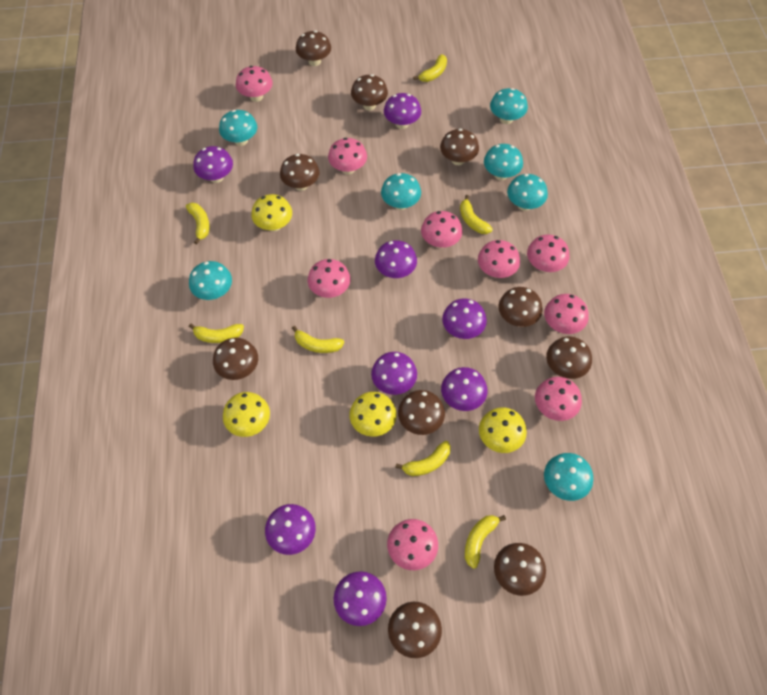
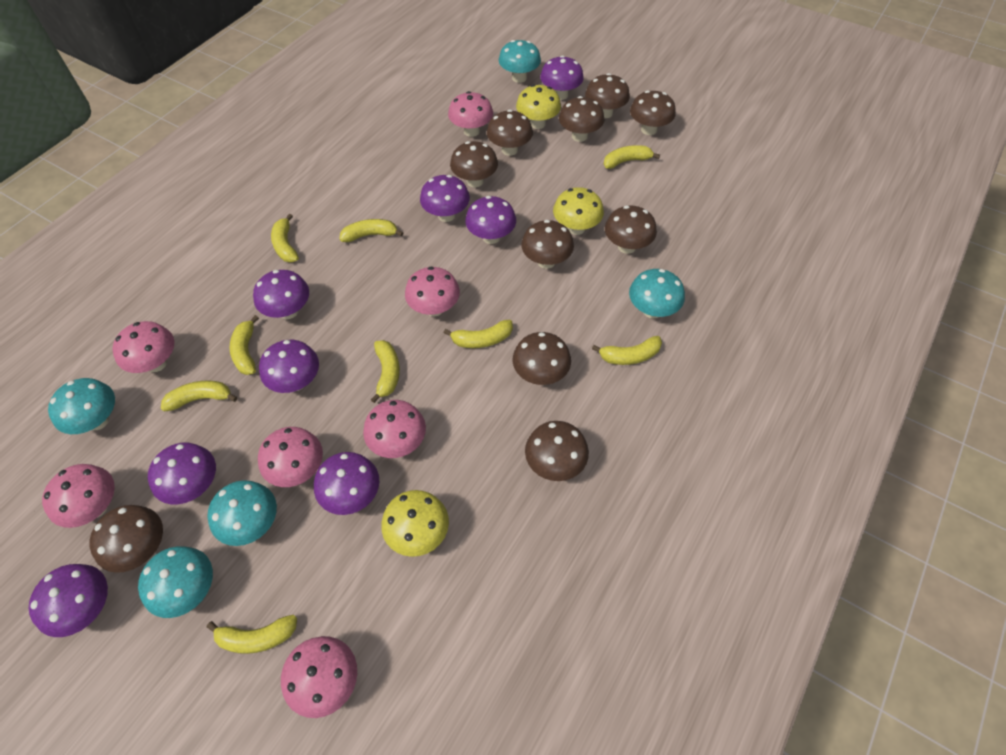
pink mushroom: 9 -> 7
turquoise mushroom: 7 -> 5
yellow banana: 7 -> 9
yellow mushroom: 4 -> 3

